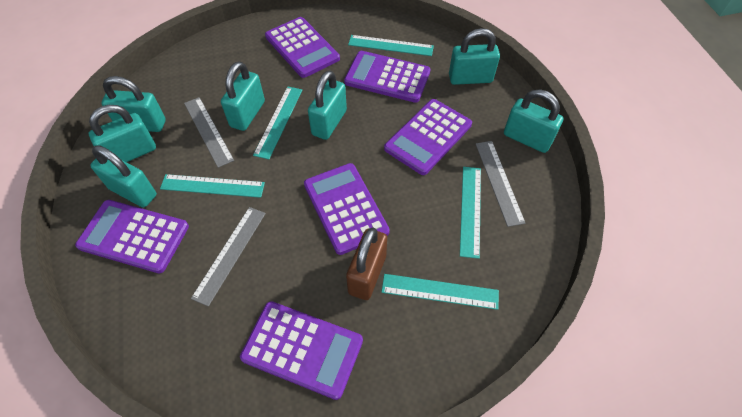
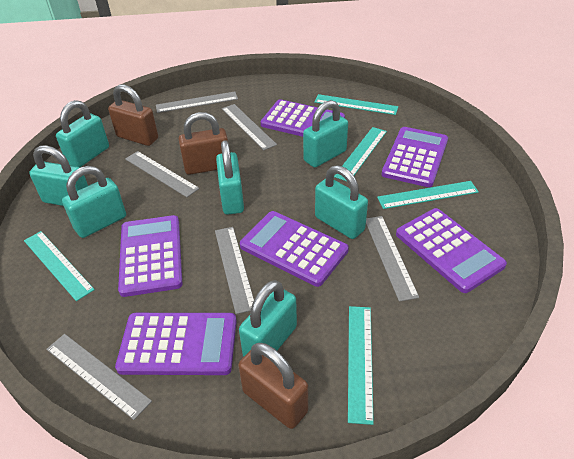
brown padlock: 1 -> 3
grey ruler: 3 -> 6

